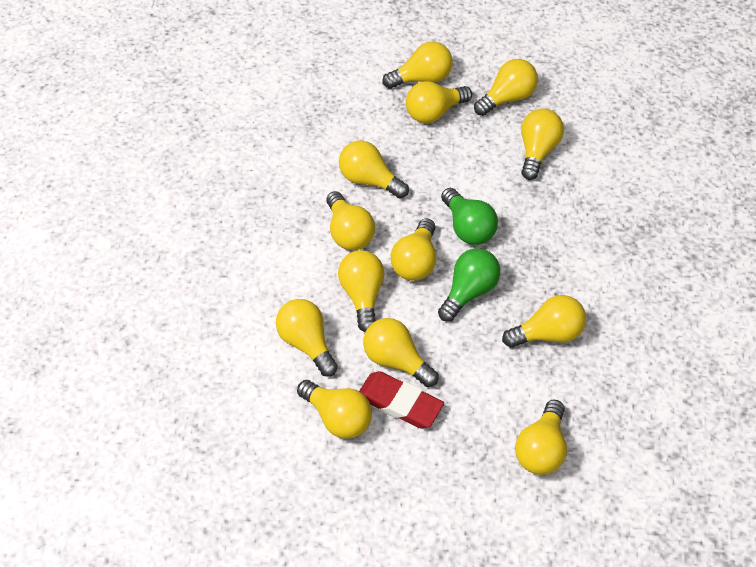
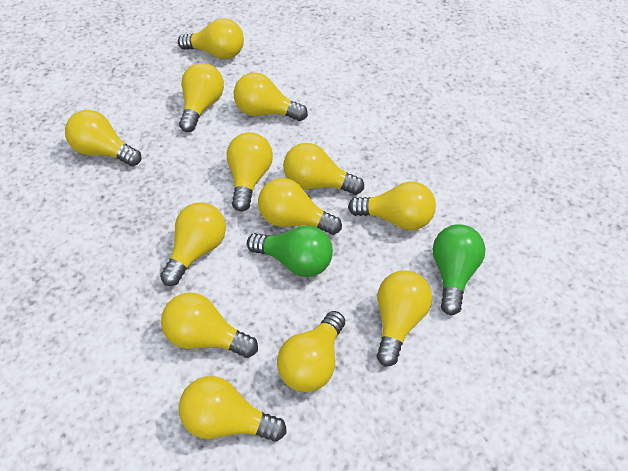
red eraser: 1 -> 0

